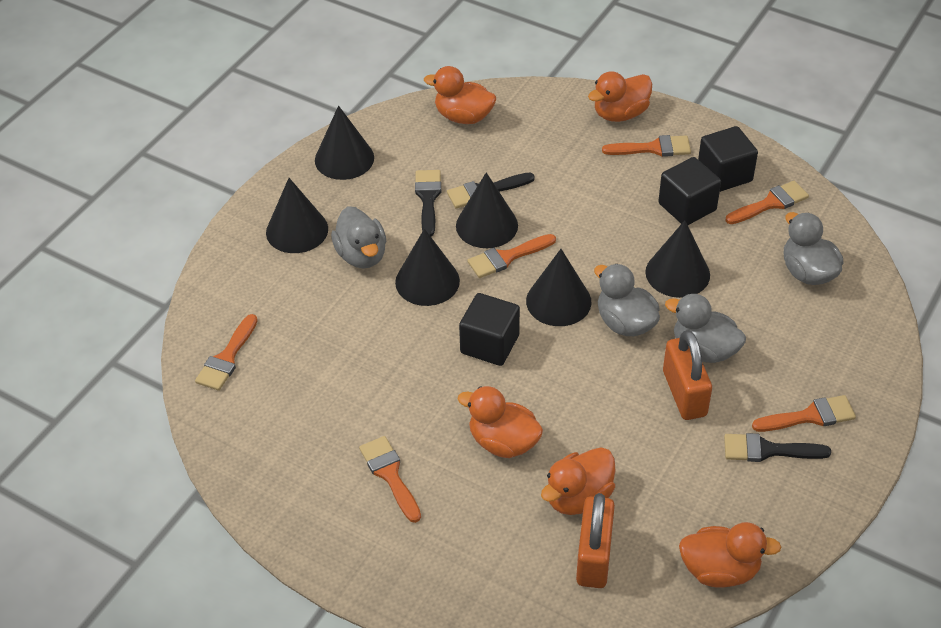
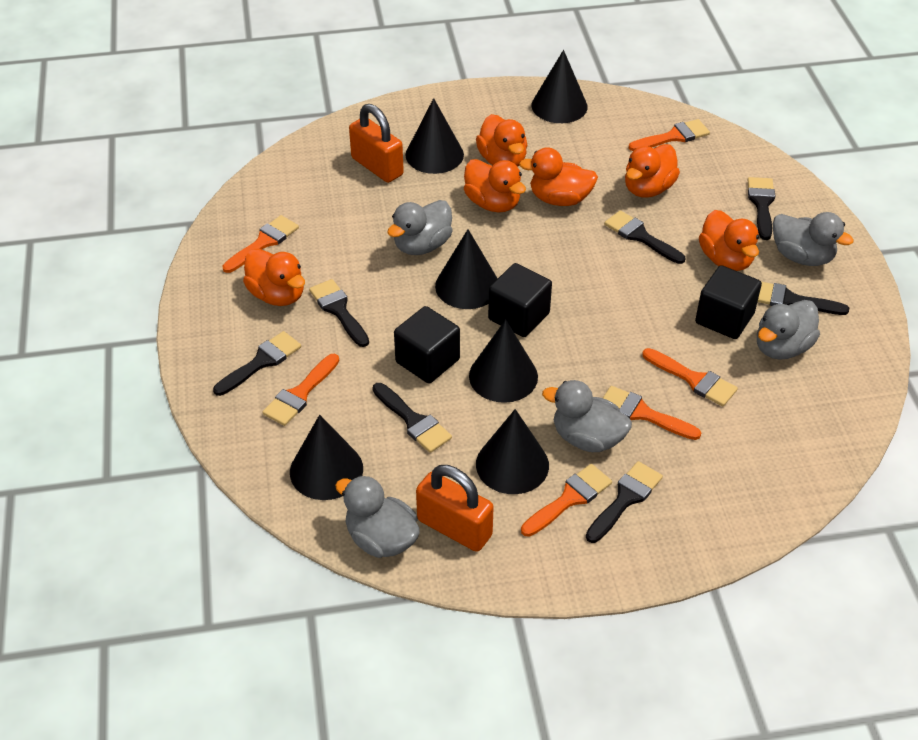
black brush: 3 -> 7
grey duck: 4 -> 5
orange duck: 5 -> 6

